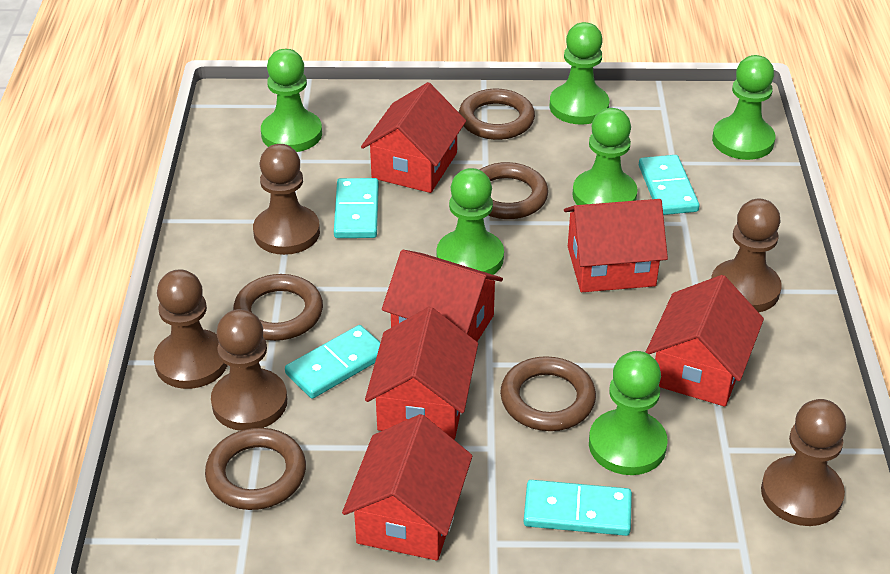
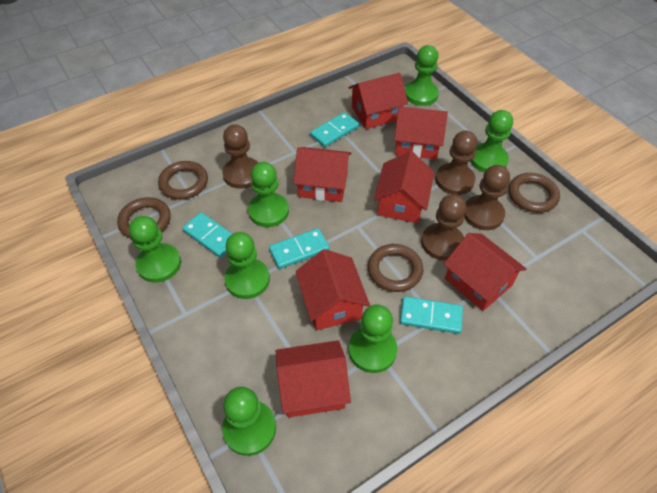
brown pawn: 5 -> 4
brown ring: 5 -> 4
green pawn: 6 -> 7
red house: 6 -> 7

